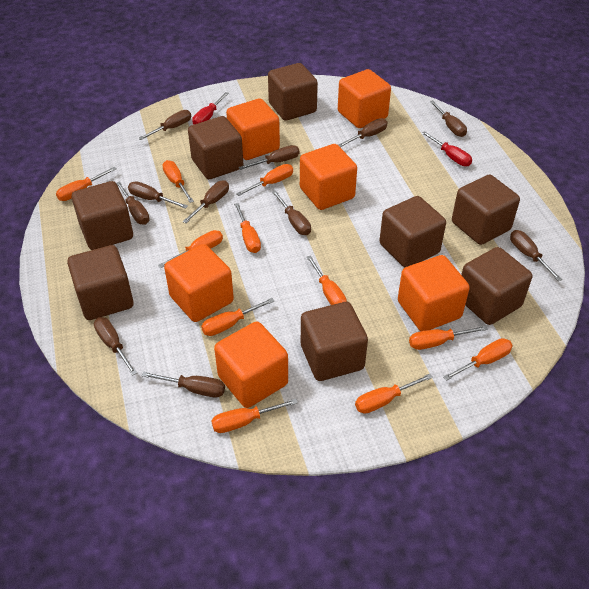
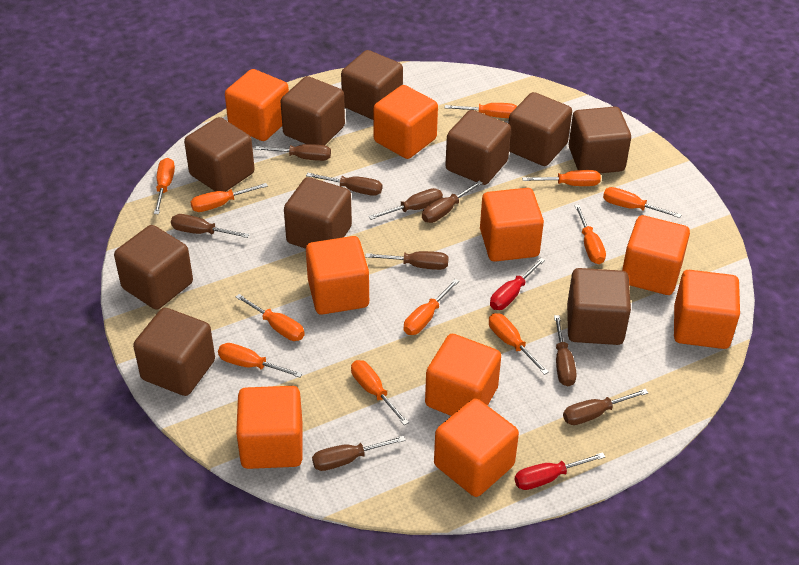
brown cube: 8 -> 10
brown screwdriver: 11 -> 9
orange cube: 6 -> 9

